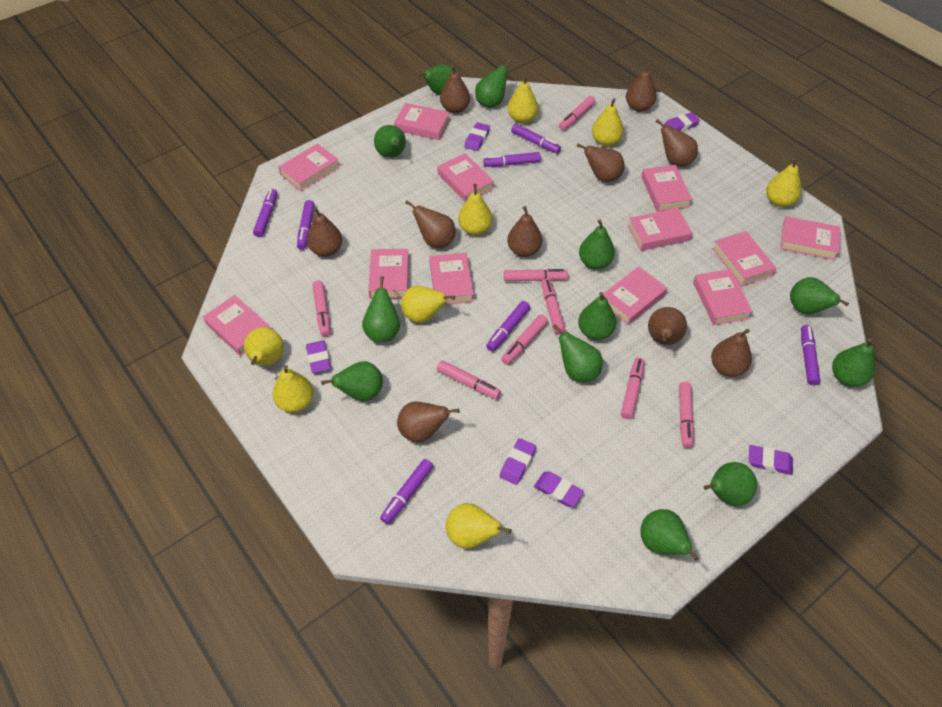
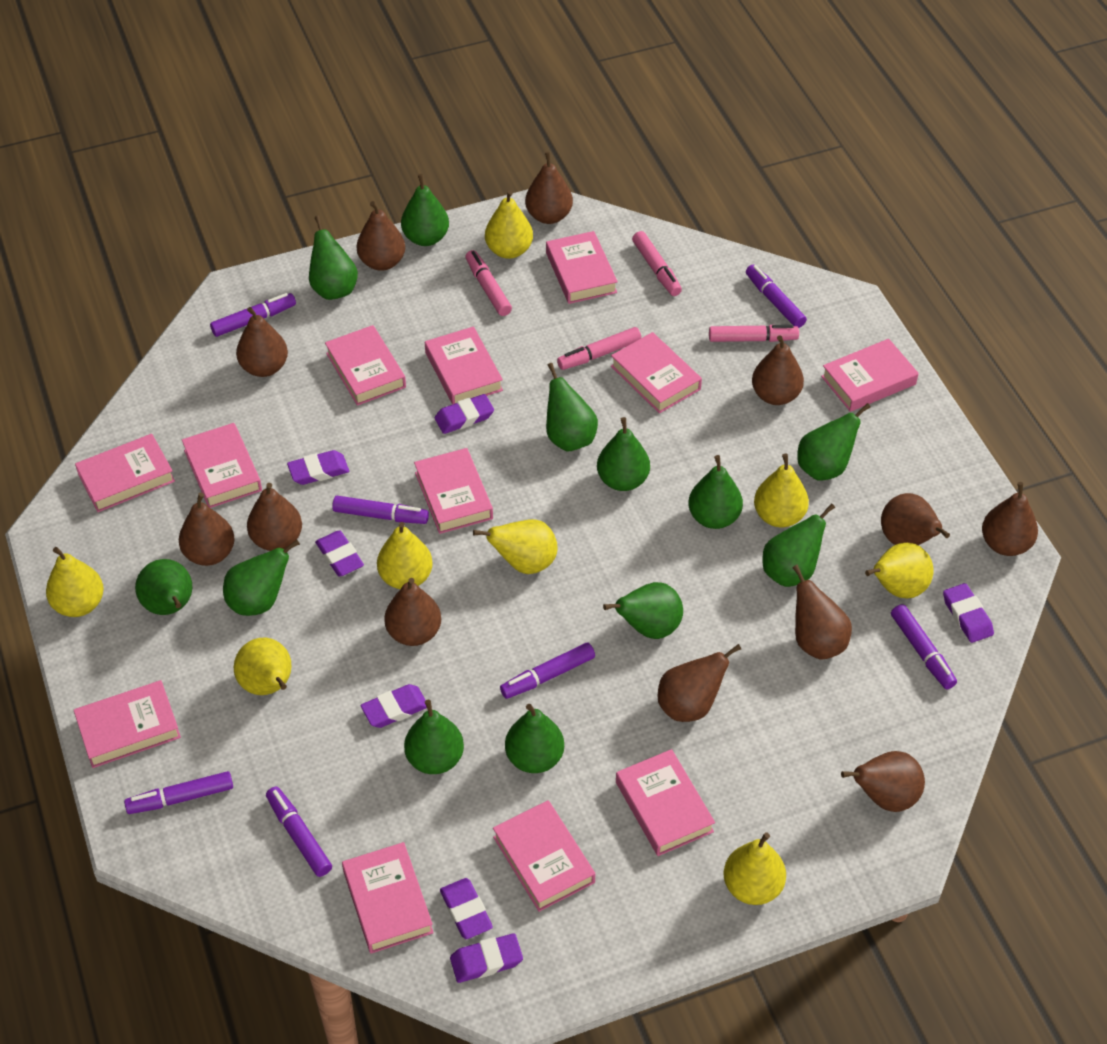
brown pear: 10 -> 12
pink marker: 8 -> 4
purple eraser: 6 -> 7

